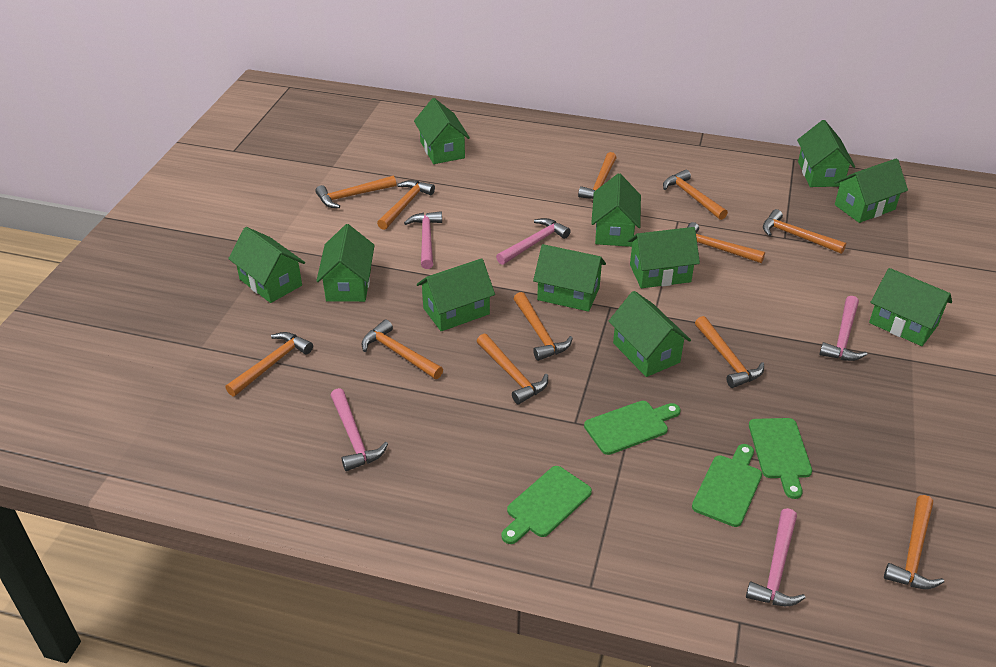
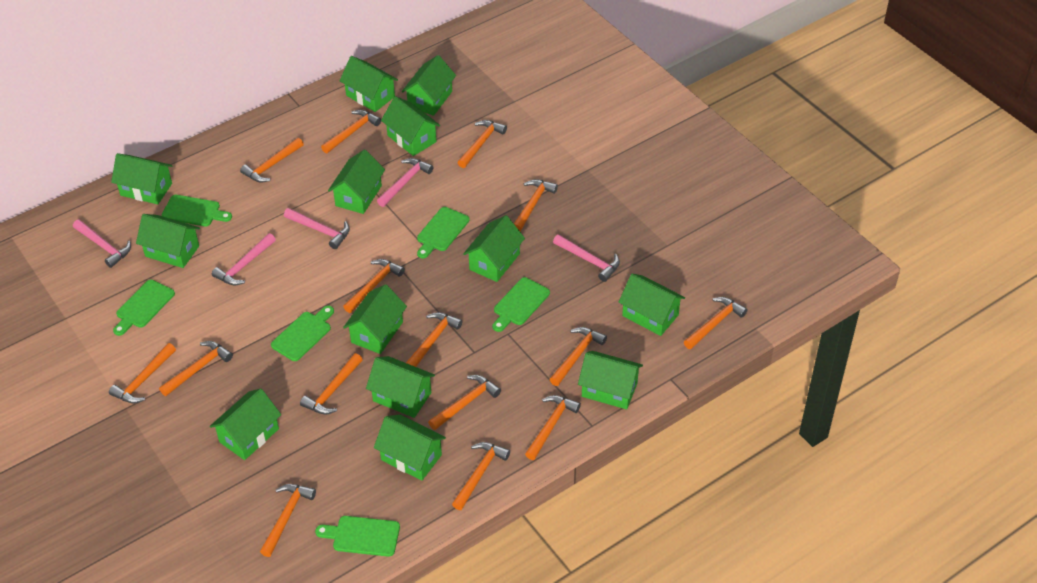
green cutting board: 4 -> 6
green house: 11 -> 13
orange hammer: 12 -> 15

